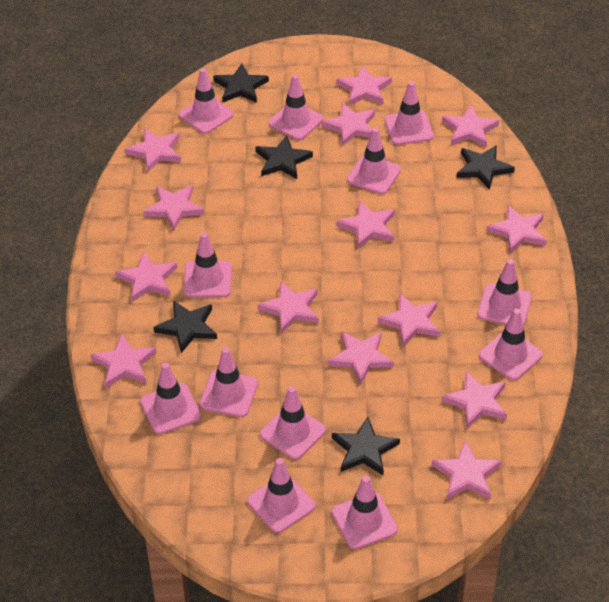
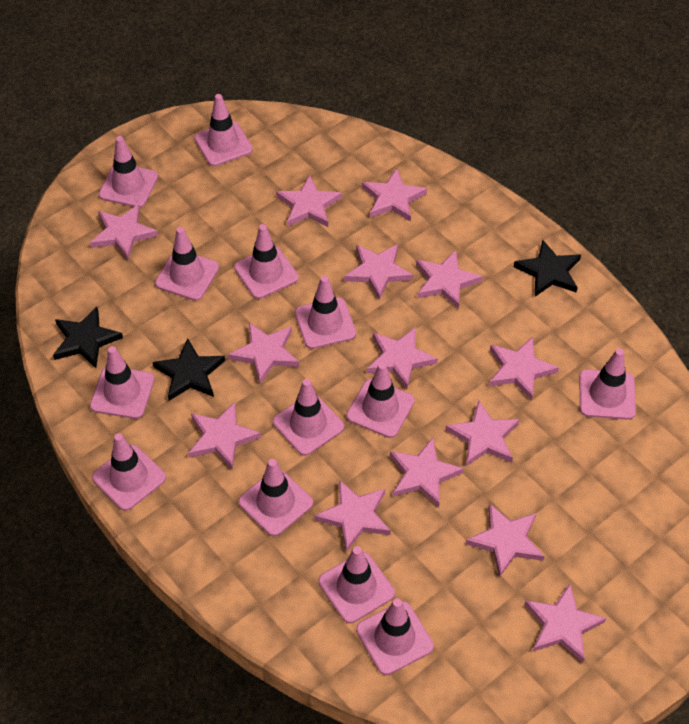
black star: 5 -> 3
pink traffic cone: 12 -> 13

